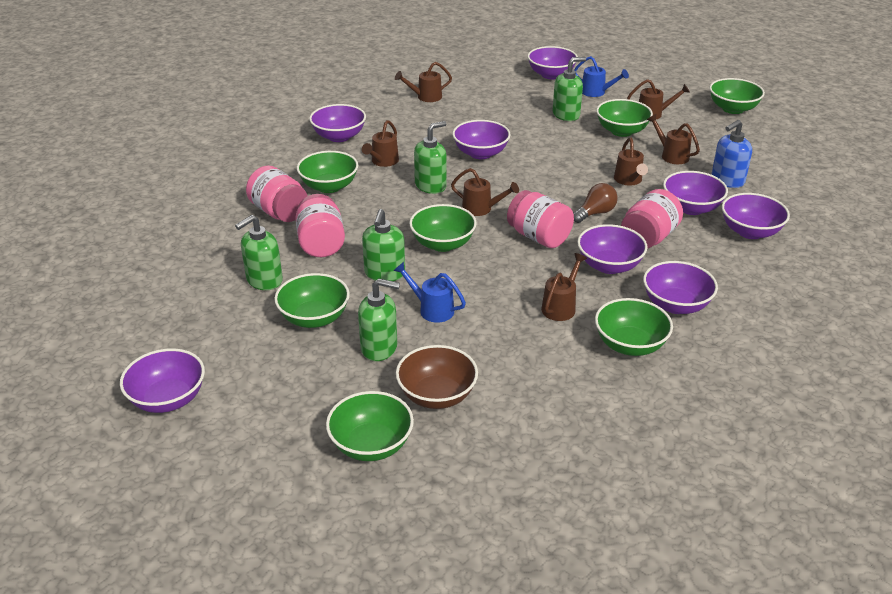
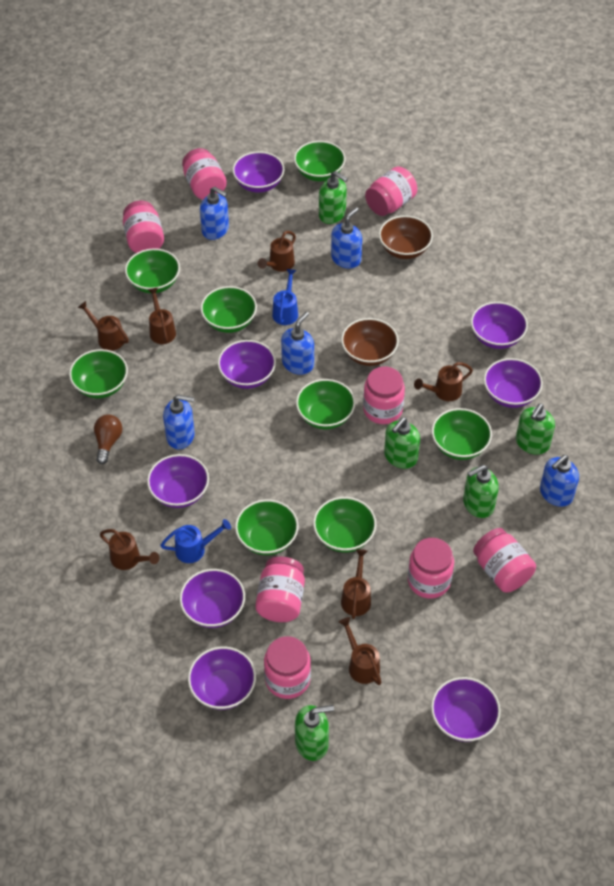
blue soap dispenser: 1 -> 5
brown bowl: 1 -> 2
green bowl: 7 -> 8
pink jar: 4 -> 8

